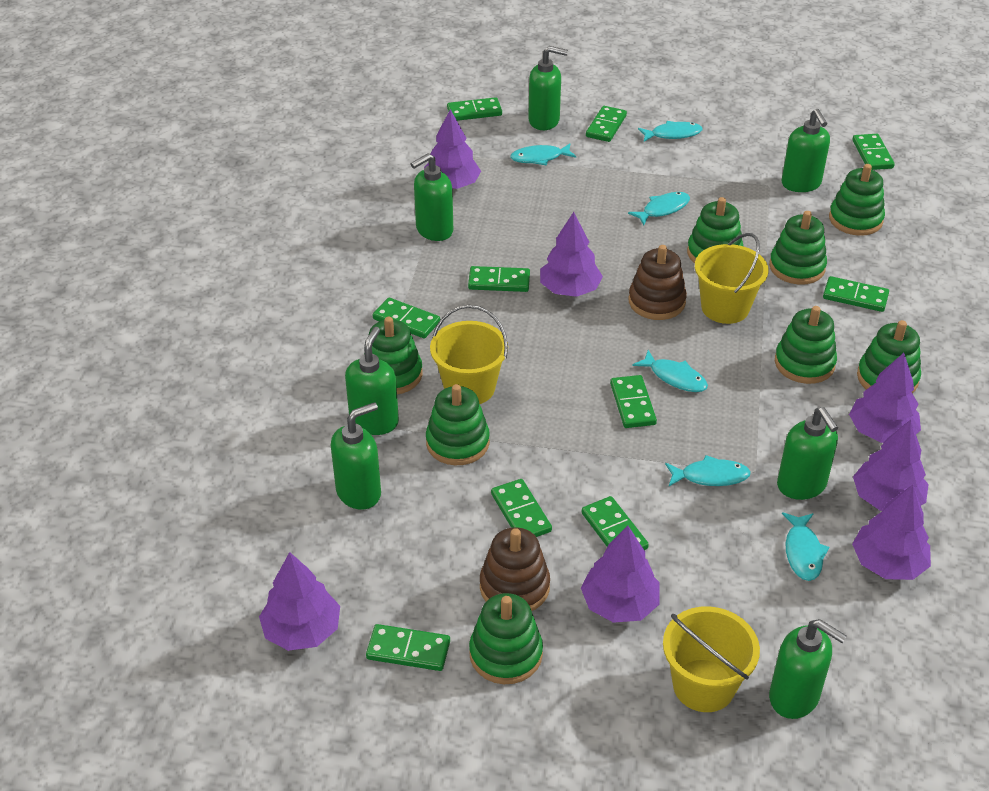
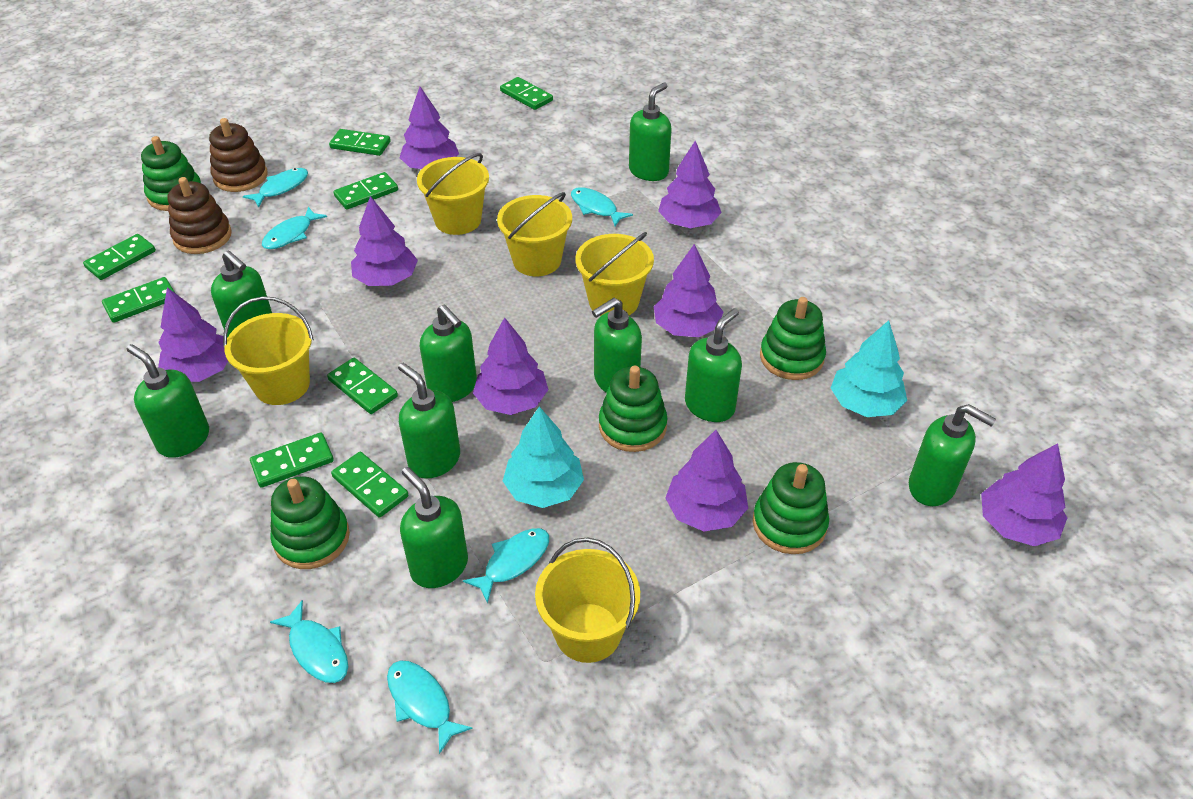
green domino: 10 -> 8
green soap dispenser: 7 -> 9
green stacking toy: 8 -> 5
purple tree: 7 -> 8
turquoise tree: 0 -> 2
yellow bucket: 3 -> 5

